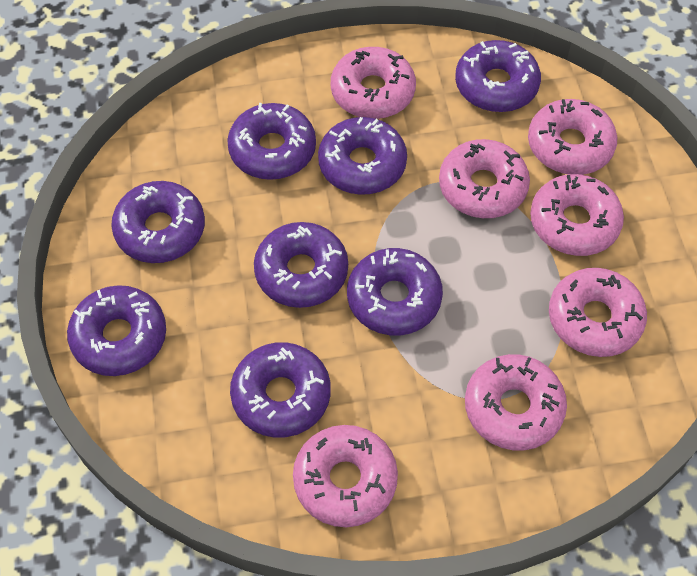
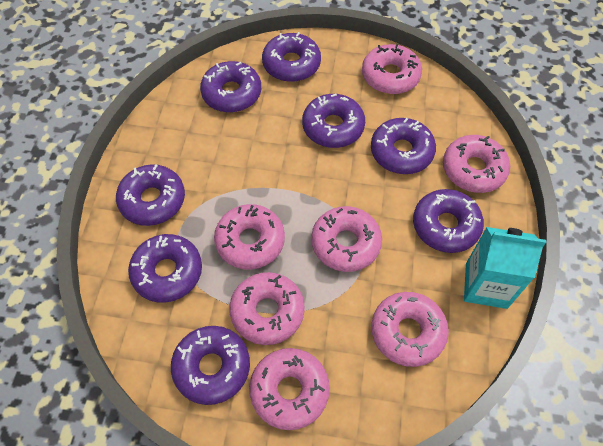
turquoise carton: 0 -> 1

